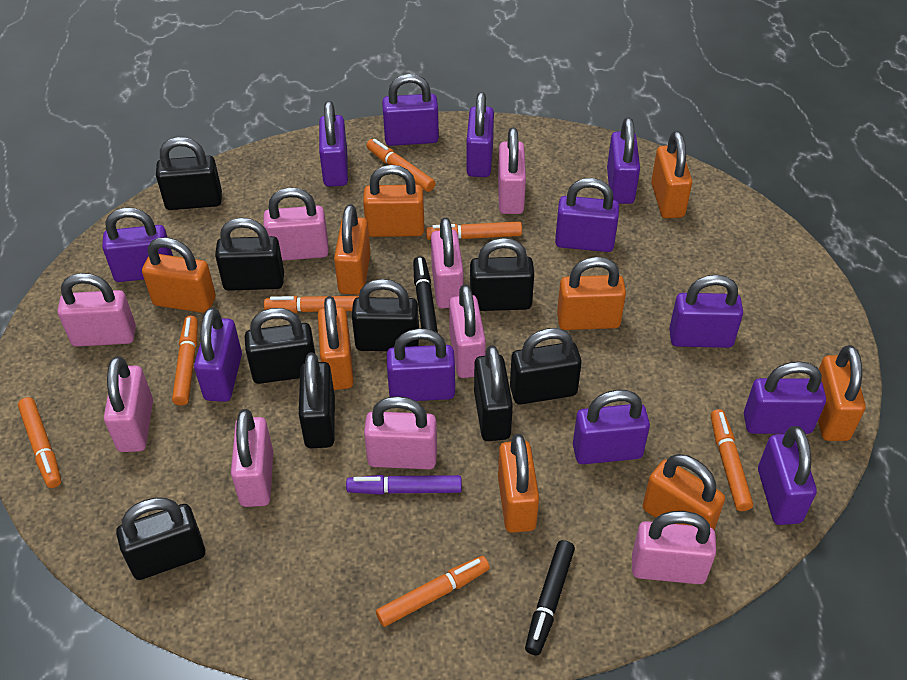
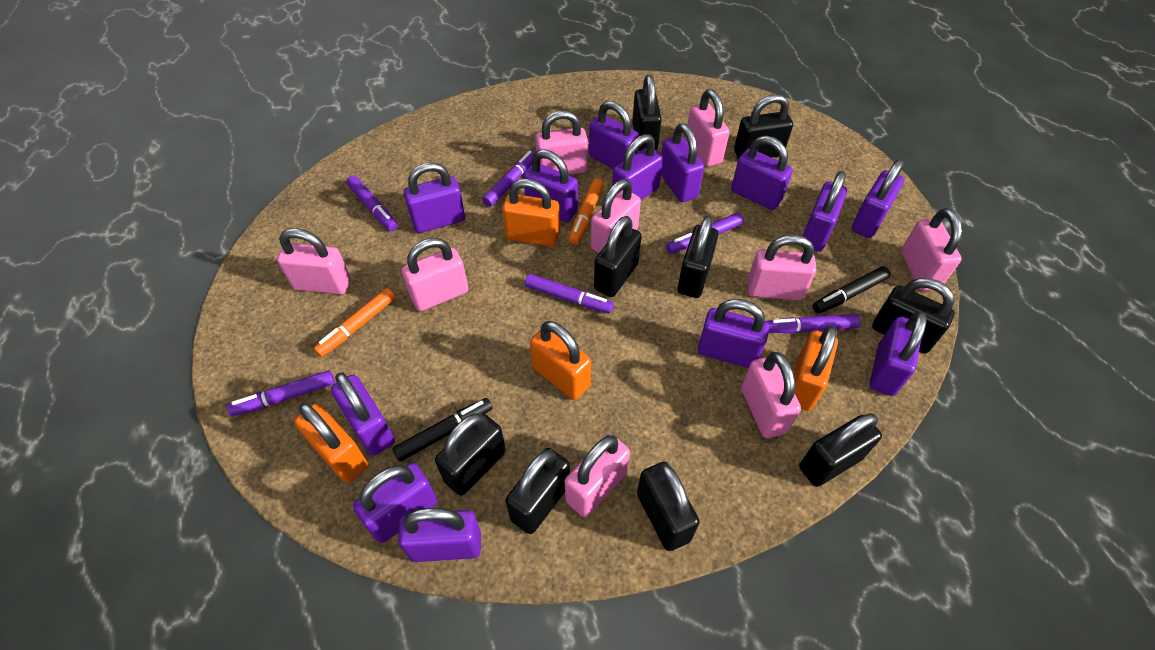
orange marker: 7 -> 2
orange padlock: 9 -> 4
purple marker: 1 -> 6
purple padlock: 12 -> 13

